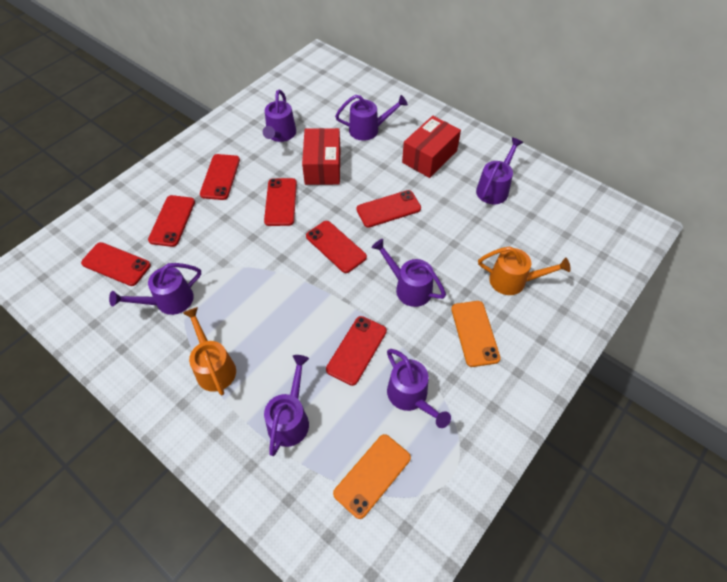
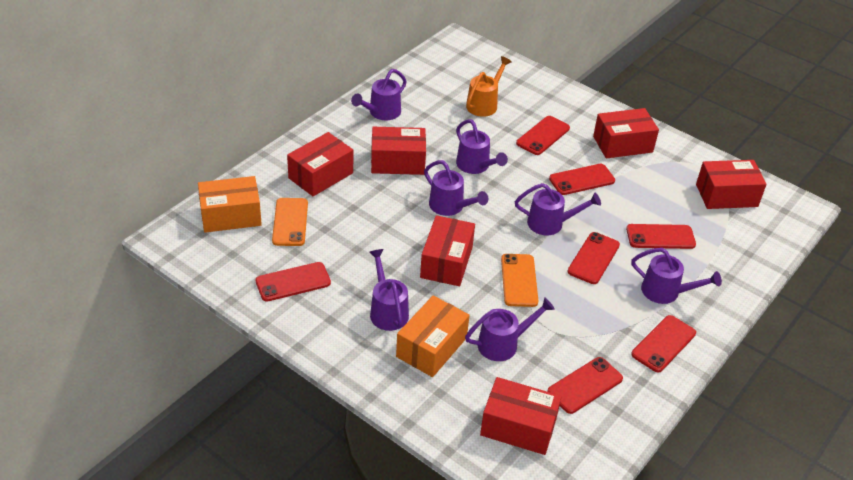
orange box: 0 -> 2
orange watering can: 2 -> 1
red box: 2 -> 6

